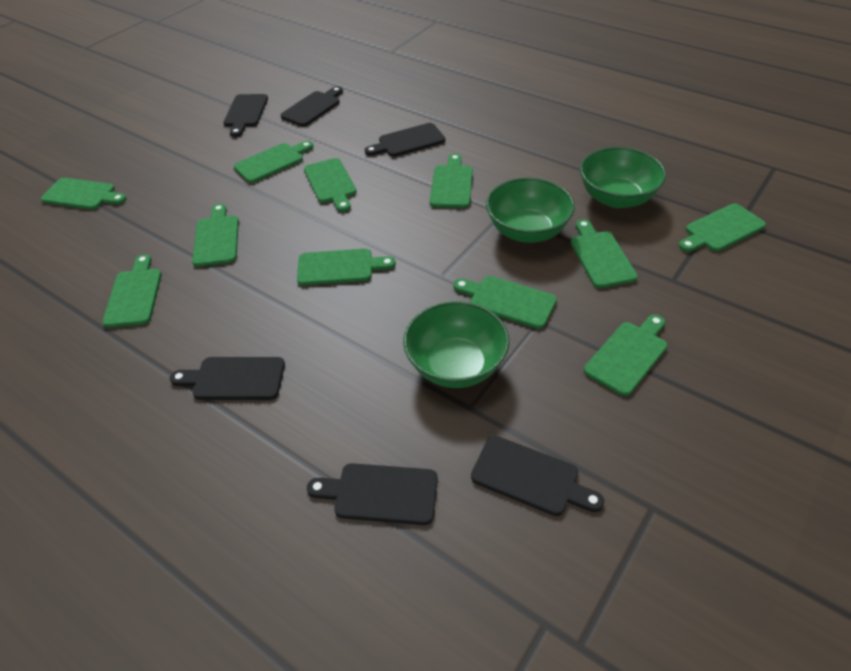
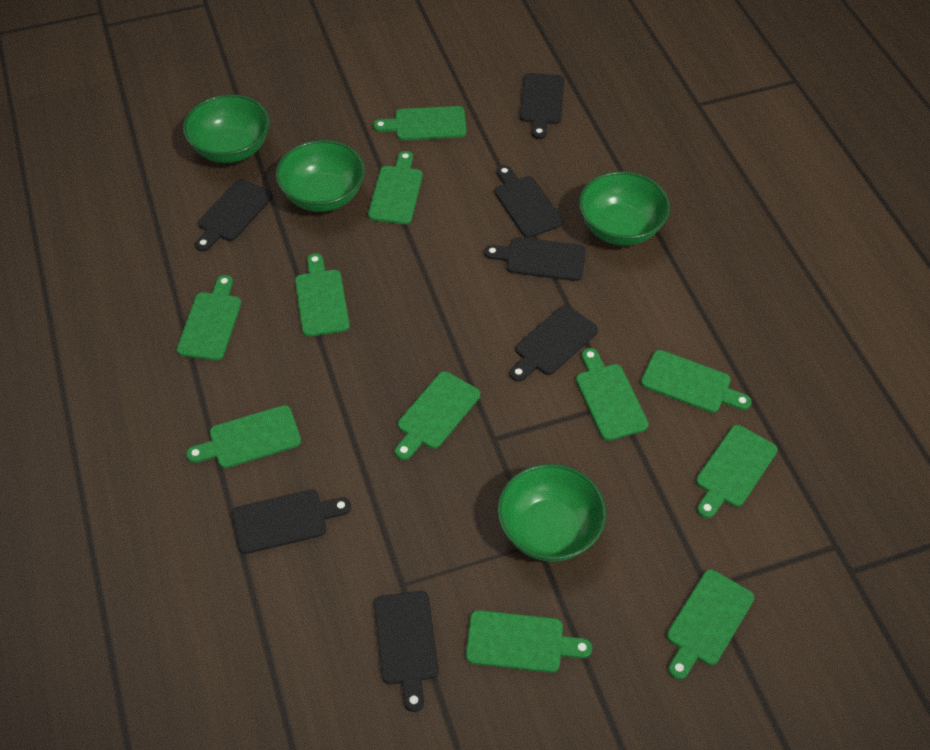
black cutting board: 6 -> 7
green bowl: 3 -> 4

